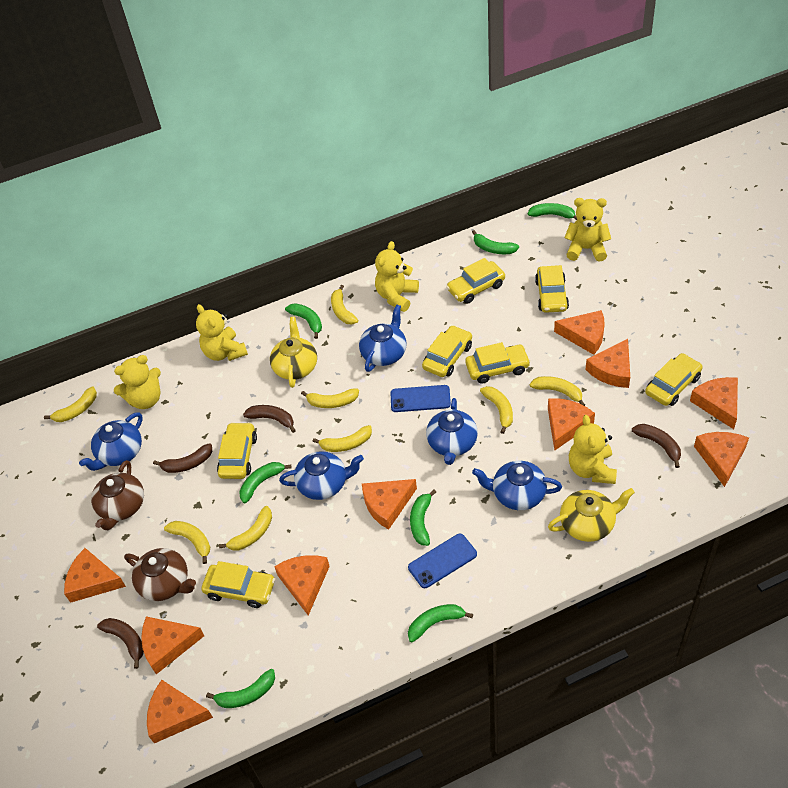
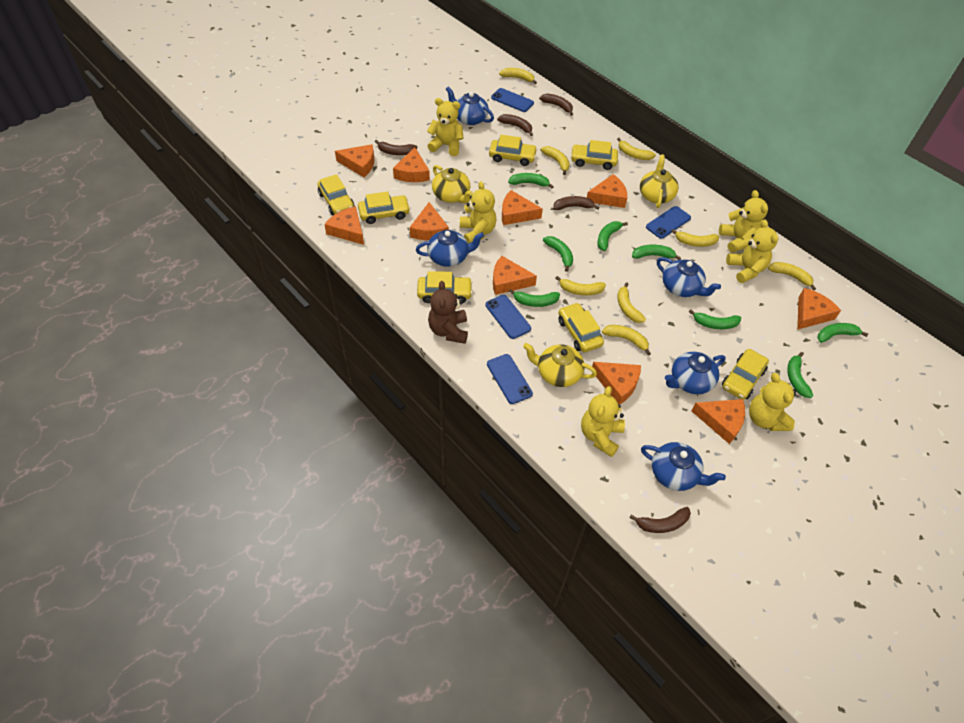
blue phone: 2 -> 4
brown banana: 4 -> 5
brown teapot: 2 -> 0
brown teddy bear: 0 -> 1
green banana: 7 -> 8
yellow teapot: 2 -> 3
yellow teddy bear: 5 -> 6

